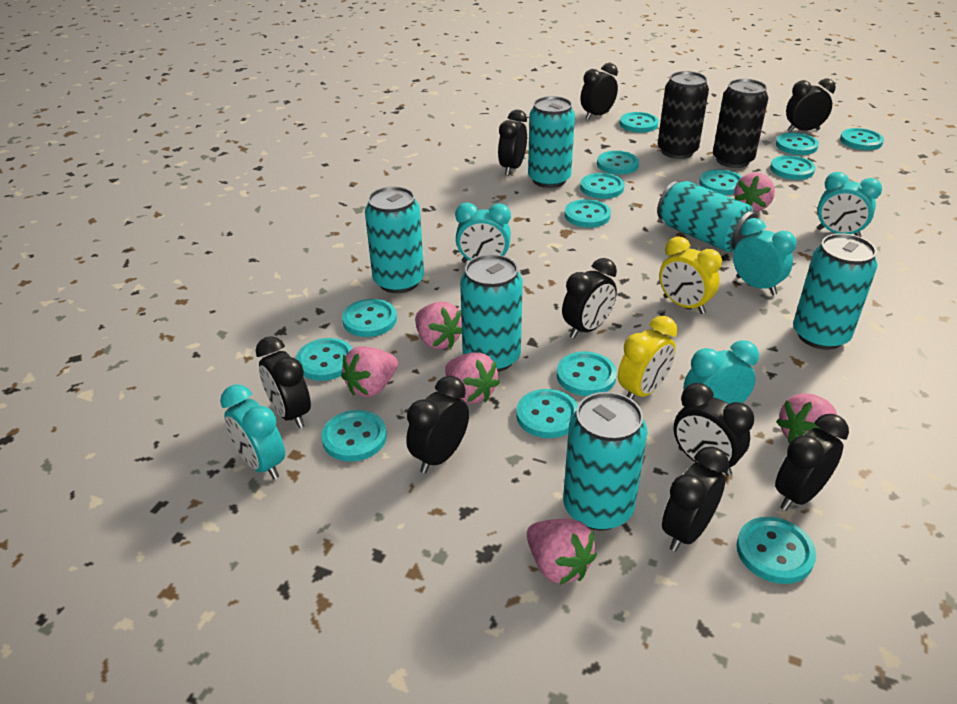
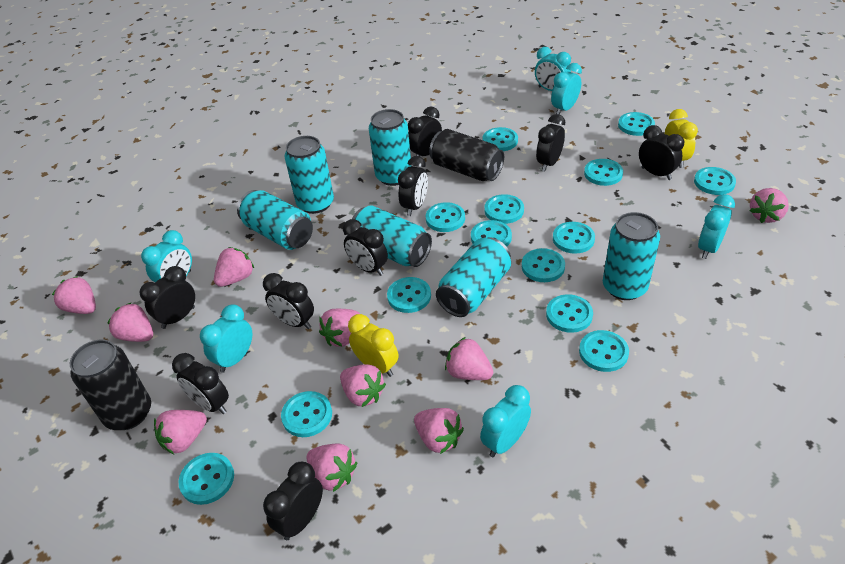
pink strawberry: 6 -> 10
turquoise clock: 5 -> 6

